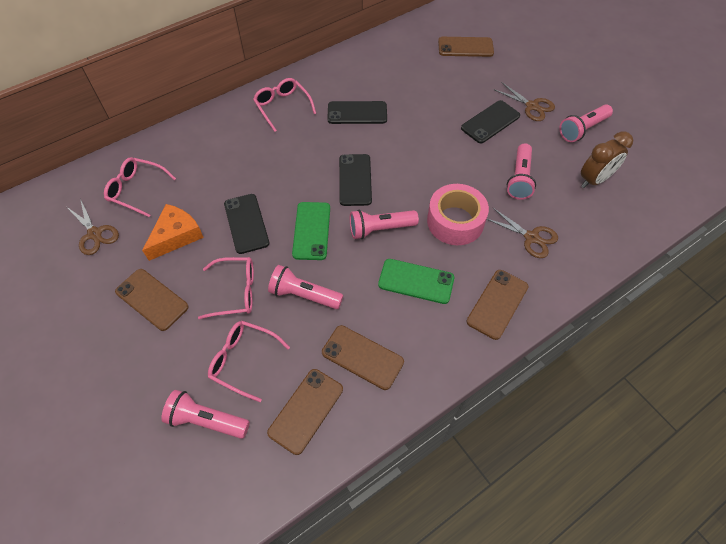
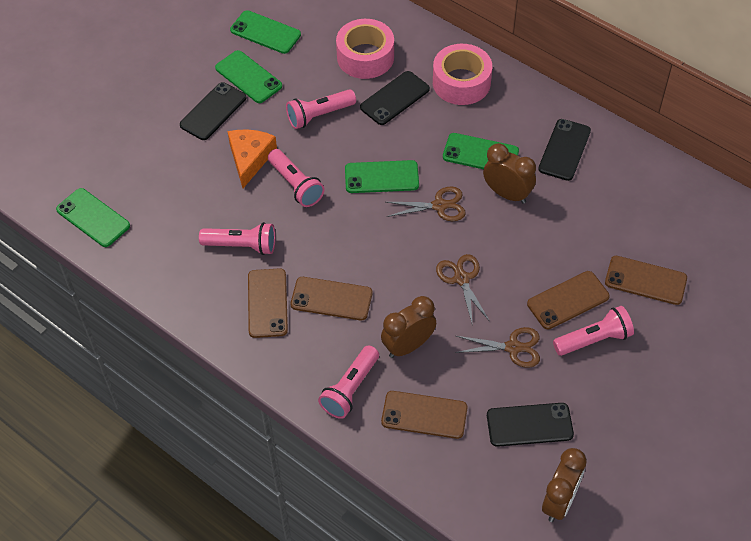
brown clock: 1 -> 3
green phone: 2 -> 5
pink glasses: 4 -> 0
pink tape: 1 -> 2

